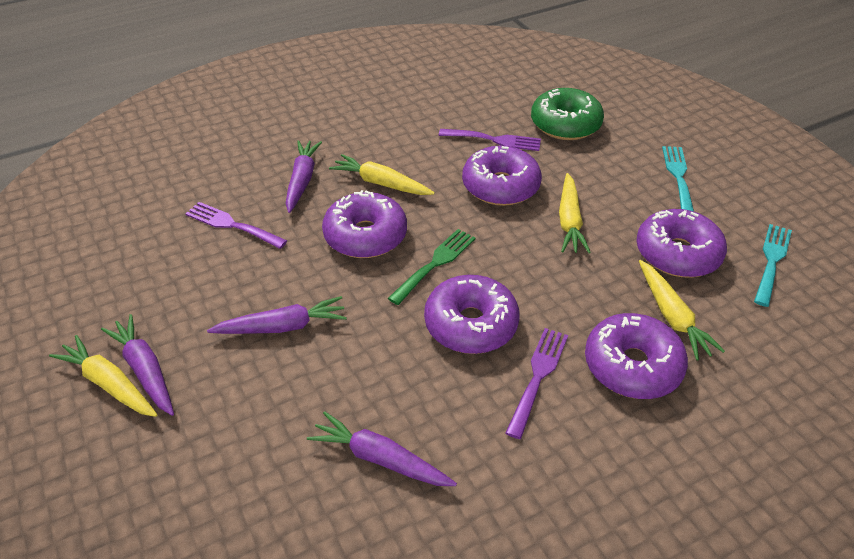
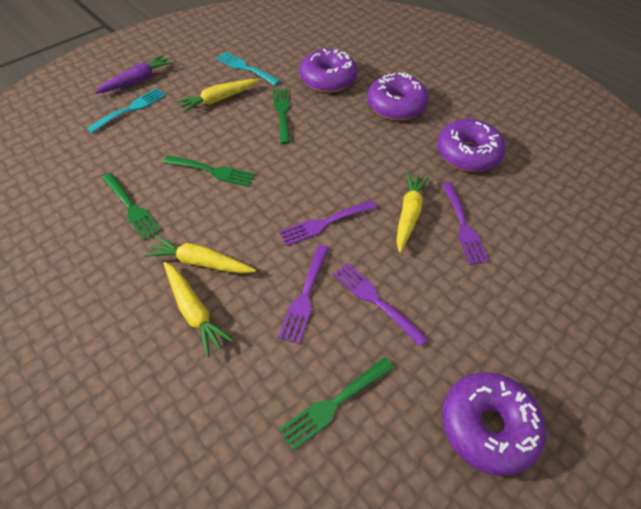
green donut: 1 -> 0
green fork: 1 -> 4
purple carrot: 4 -> 1
purple donut: 5 -> 4
purple fork: 3 -> 4

